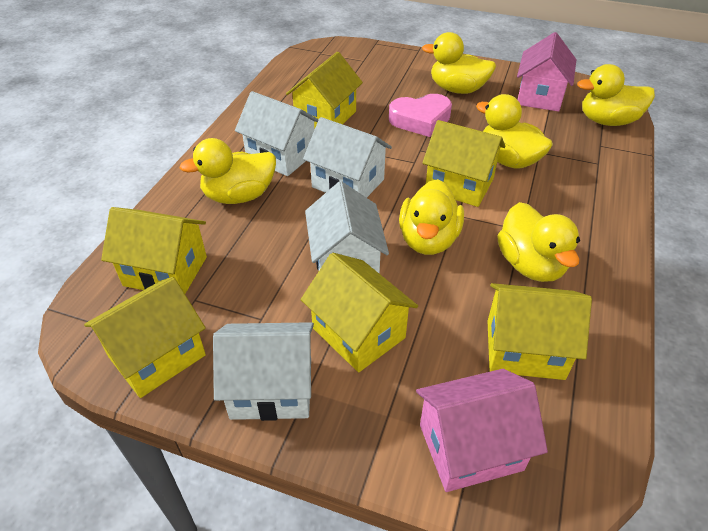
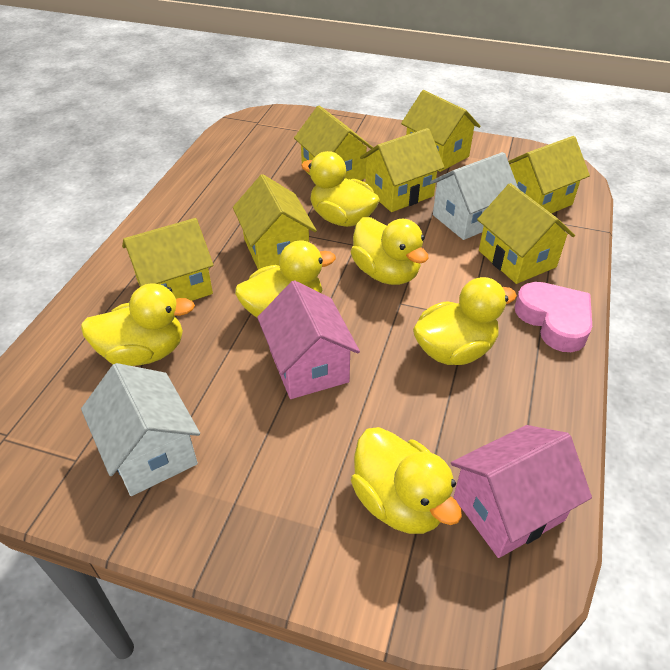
white house: 4 -> 2
yellow house: 6 -> 7

